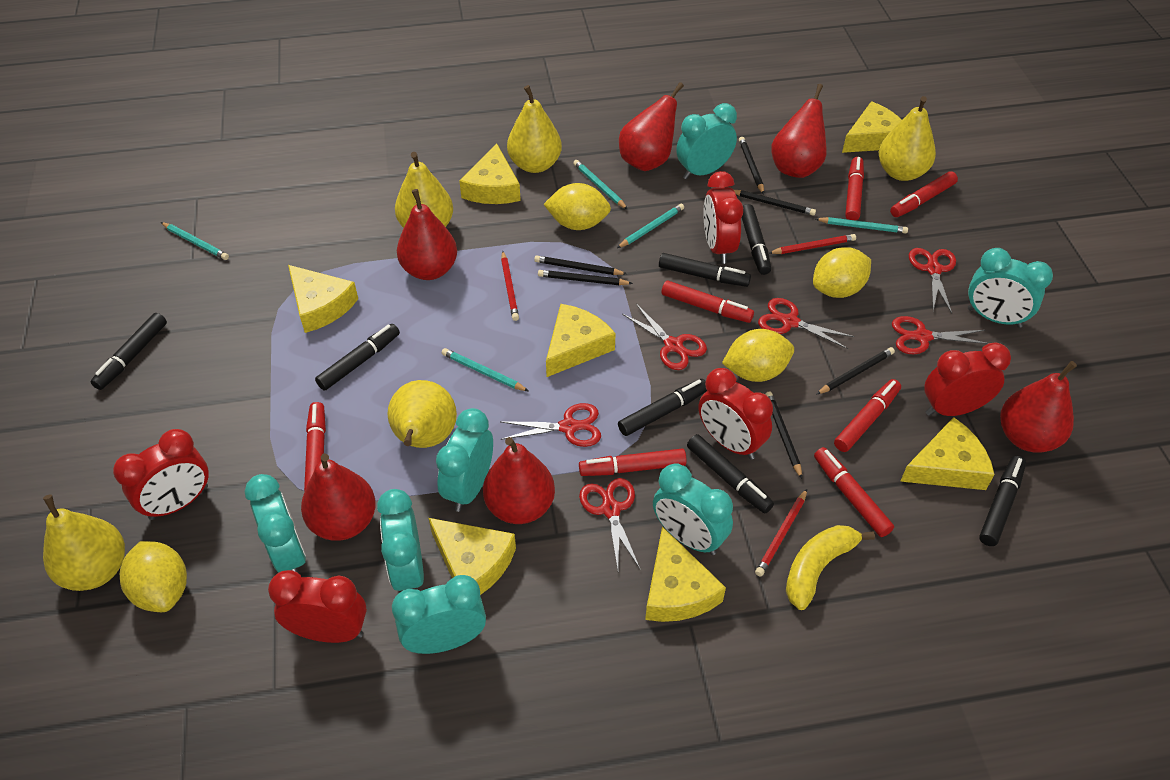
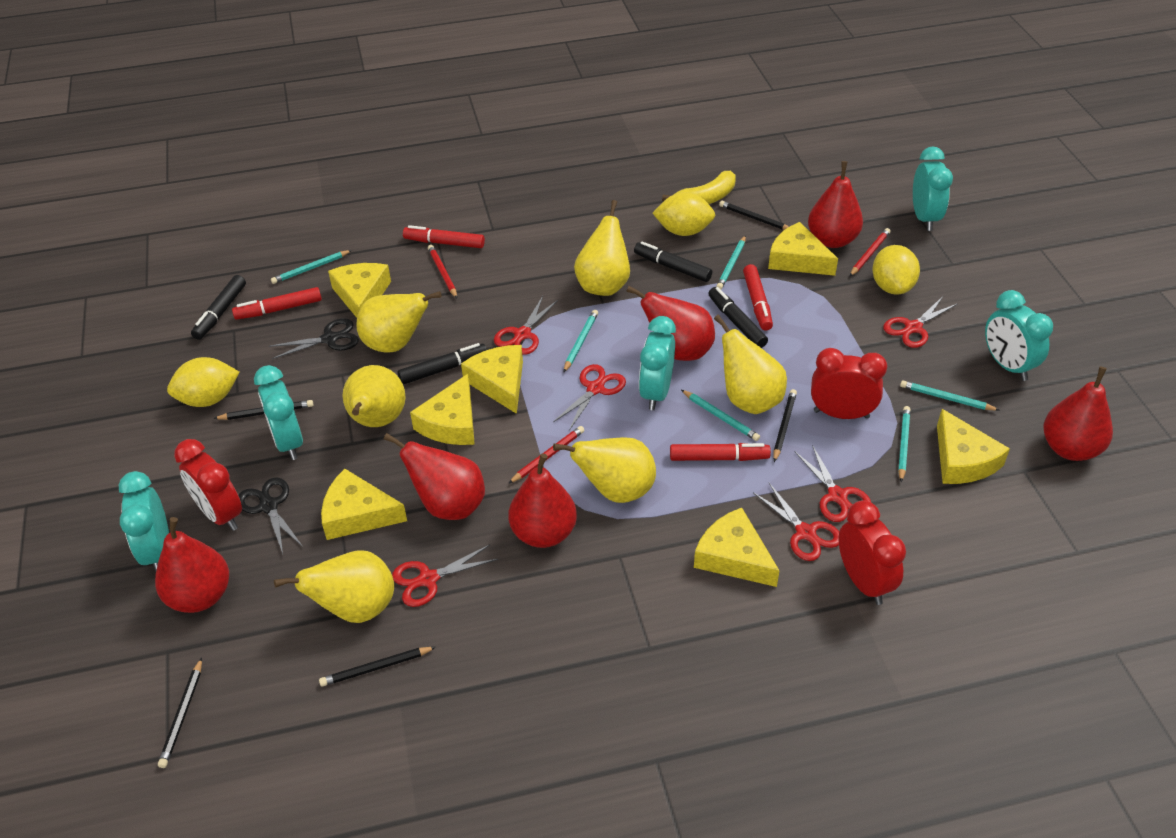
black marker: 7 -> 4
black pencil: 6 -> 5
black scissors: 0 -> 2
red clock: 5 -> 3
red marker: 7 -> 4
turquoise clock: 7 -> 5
turquoise pencil: 5 -> 6
yellow lemon: 4 -> 3
yellow pear: 5 -> 6

